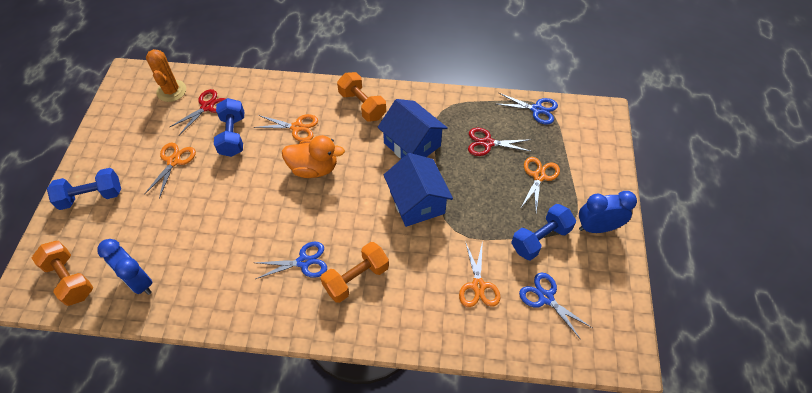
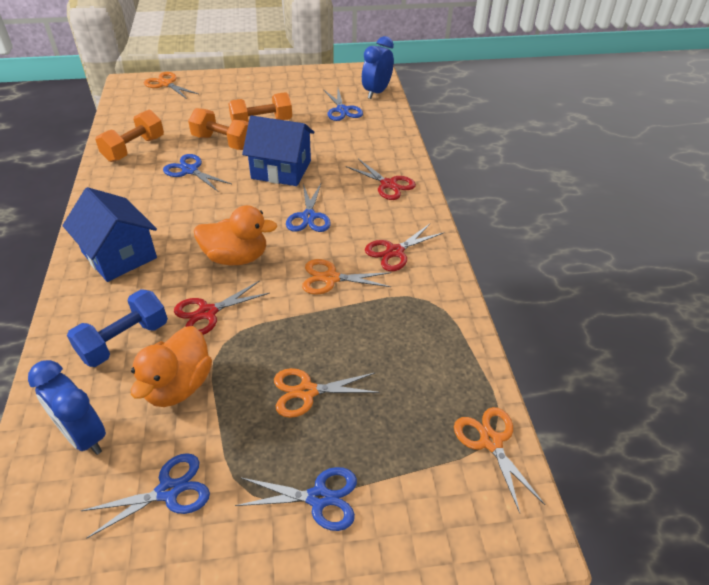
blue dumbbell: 3 -> 1
blue scissors: 3 -> 5
orange cactus: 1 -> 0
orange duck: 1 -> 2
red scissors: 2 -> 3

